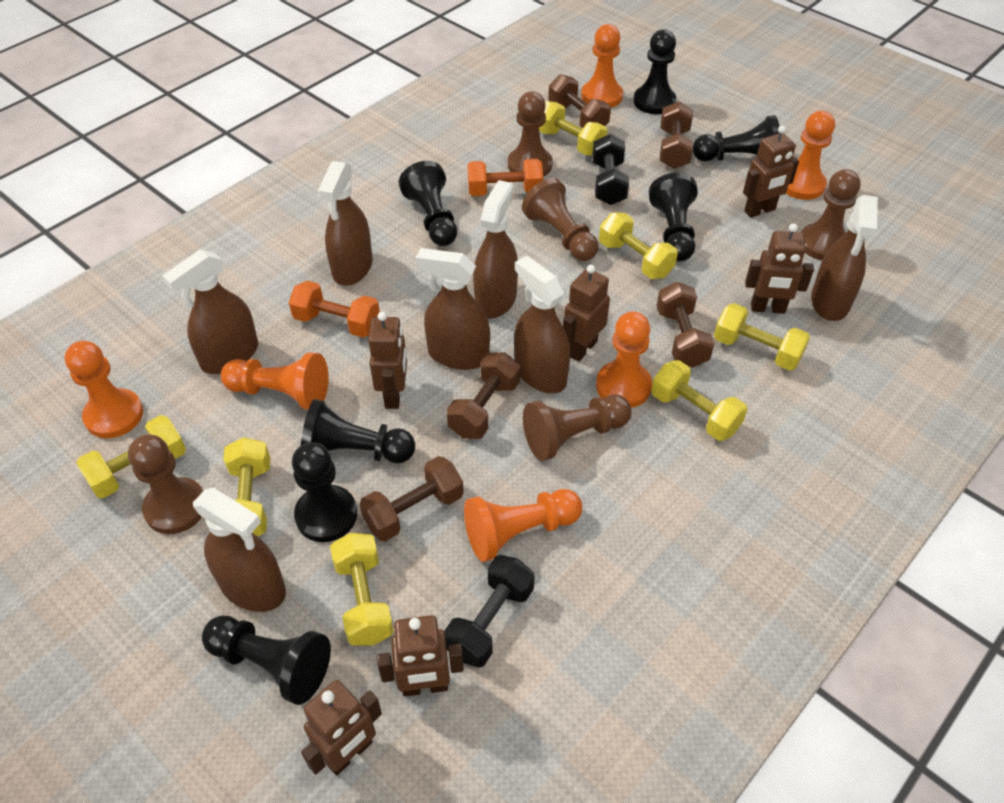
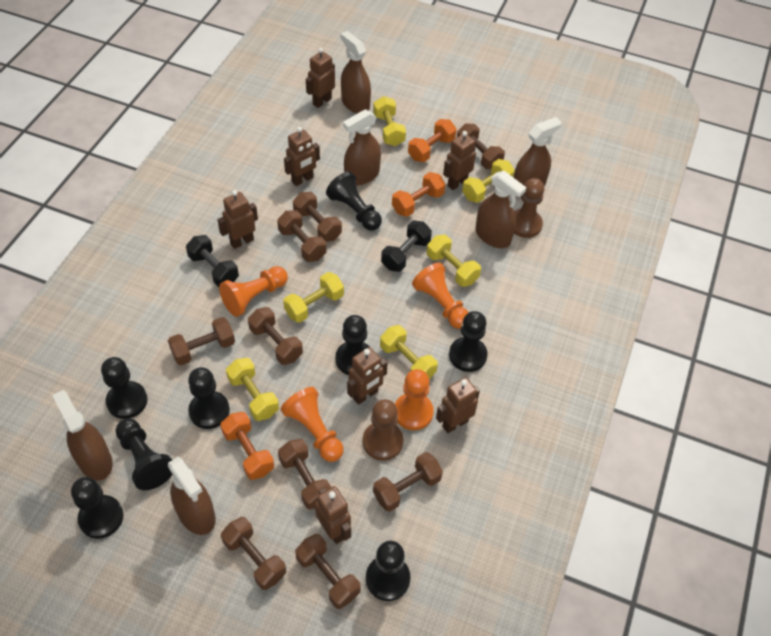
black pawn: 7 -> 8
brown dumbbell: 5 -> 9
brown pawn: 5 -> 2
brown robot: 6 -> 7
brown spray bottle: 7 -> 6
orange dumbbell: 2 -> 3
orange pawn: 6 -> 4
yellow dumbbell: 7 -> 6

